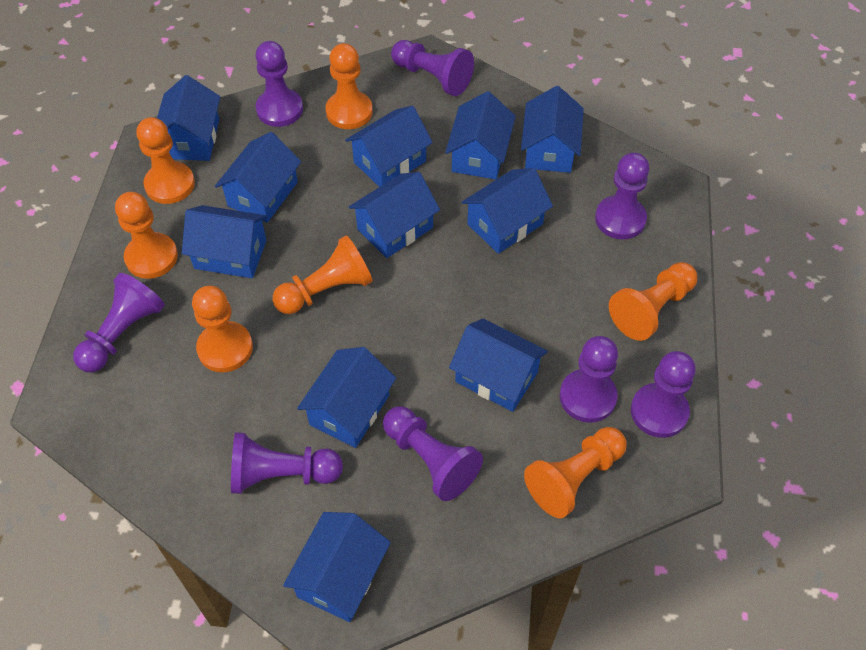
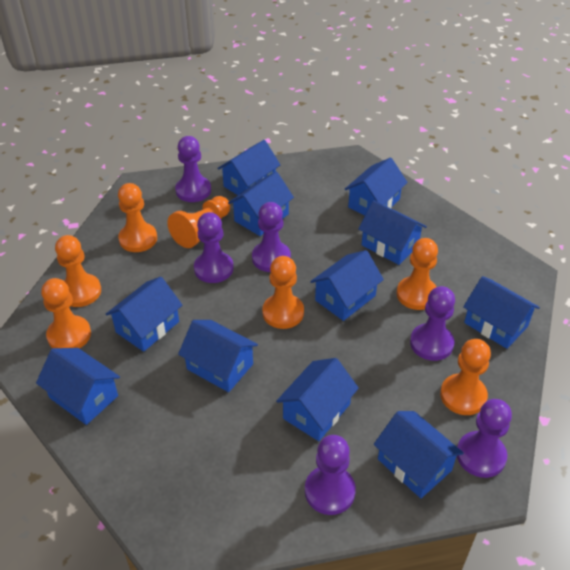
purple pawn: 8 -> 6

